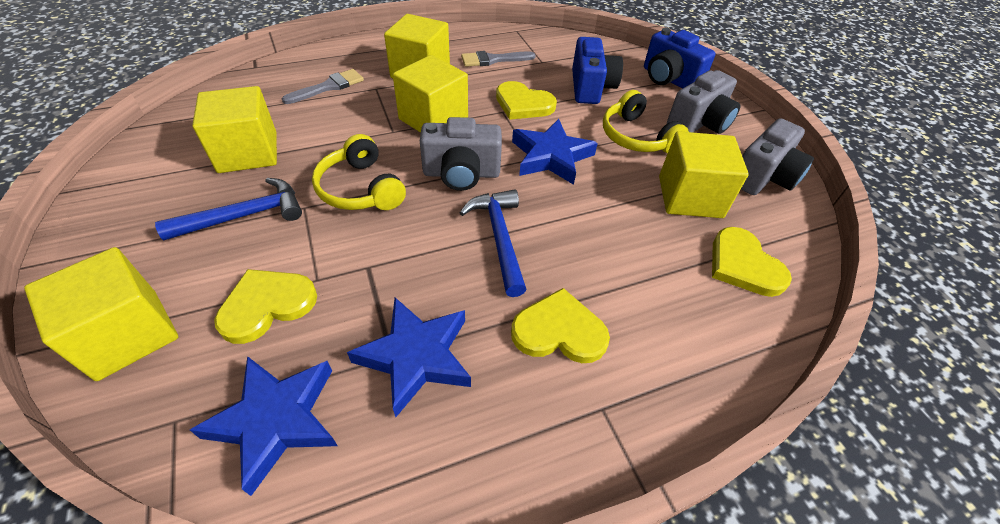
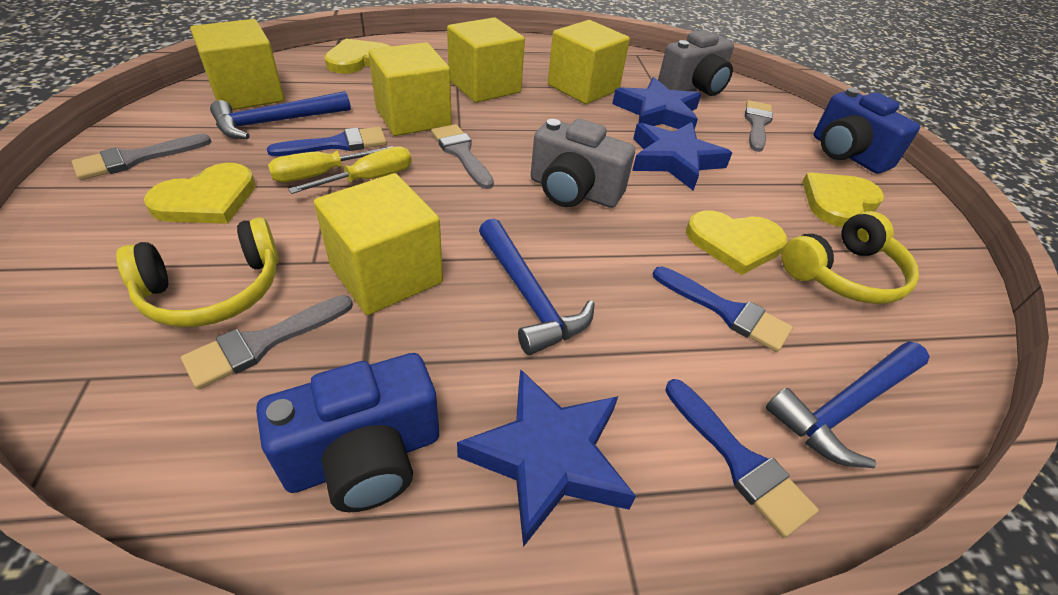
blue brush: 0 -> 3
blue hammer: 2 -> 3
grey brush: 2 -> 4
grey camera: 3 -> 2
yellow screwdriver: 0 -> 2

